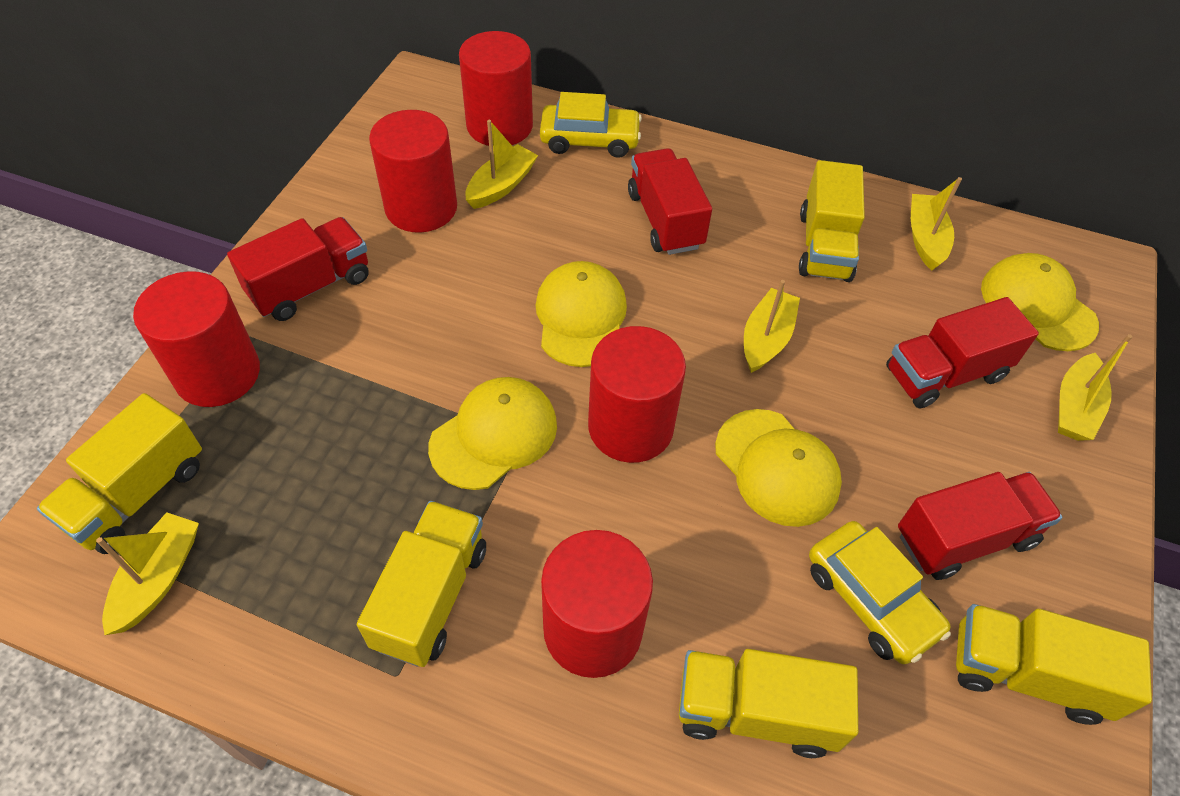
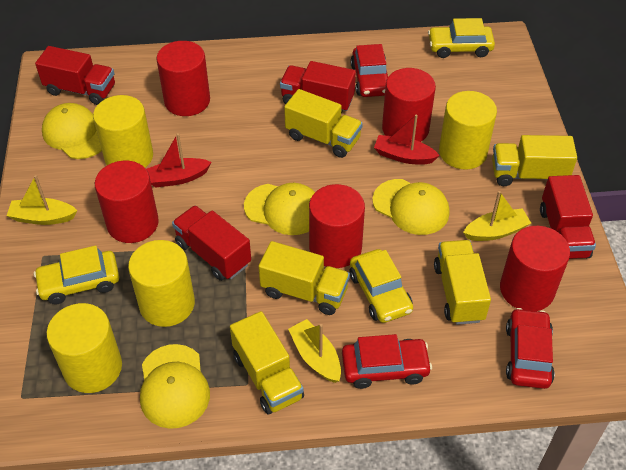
red boat: 0 -> 2
red car: 0 -> 3
yellow boat: 5 -> 3
yellow car: 2 -> 3
yellow cylinder: 0 -> 4

